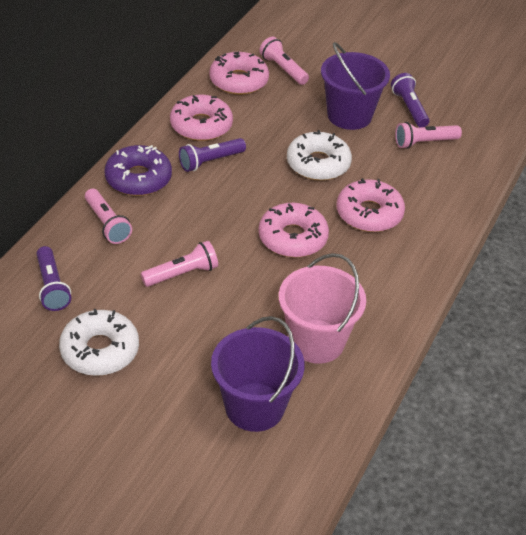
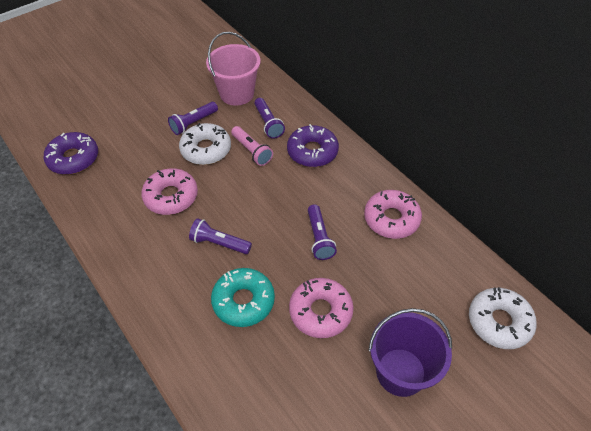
pink donut: 4 -> 3
pink flashlight: 4 -> 1
purple bucket: 2 -> 1
purple donut: 1 -> 2
purple flashlight: 3 -> 4
turquoise donut: 0 -> 1

